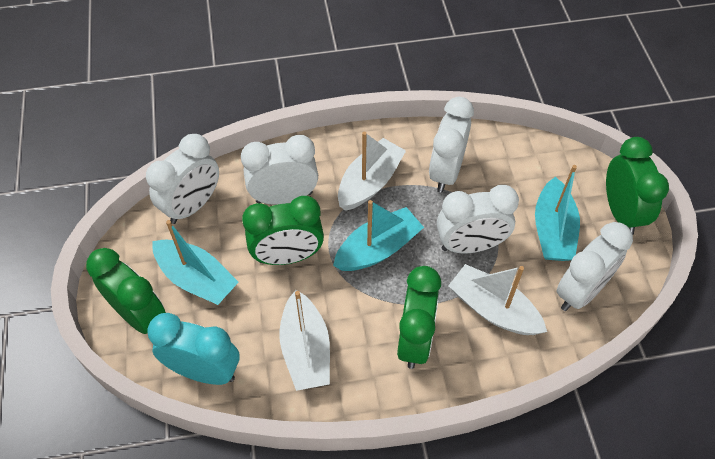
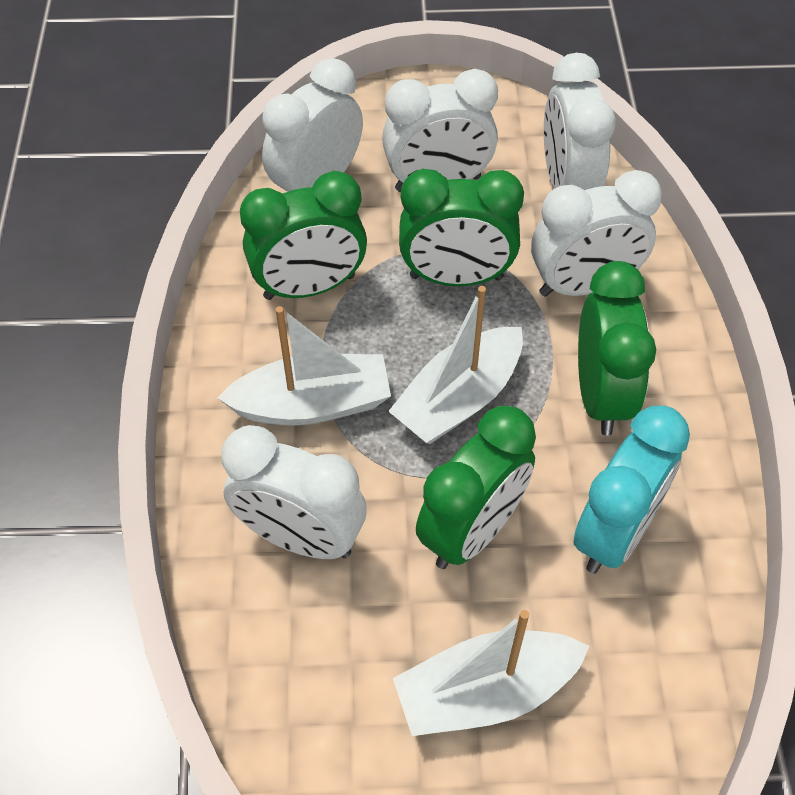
turquoise boat: 3 -> 0

